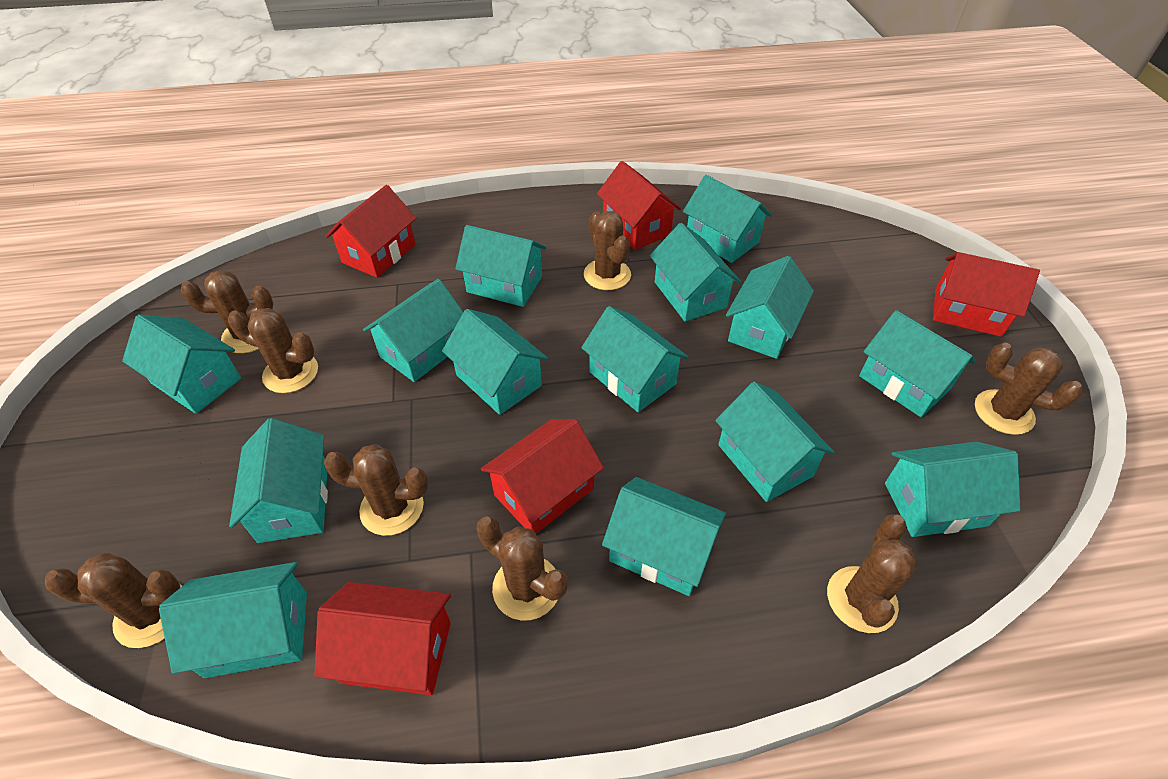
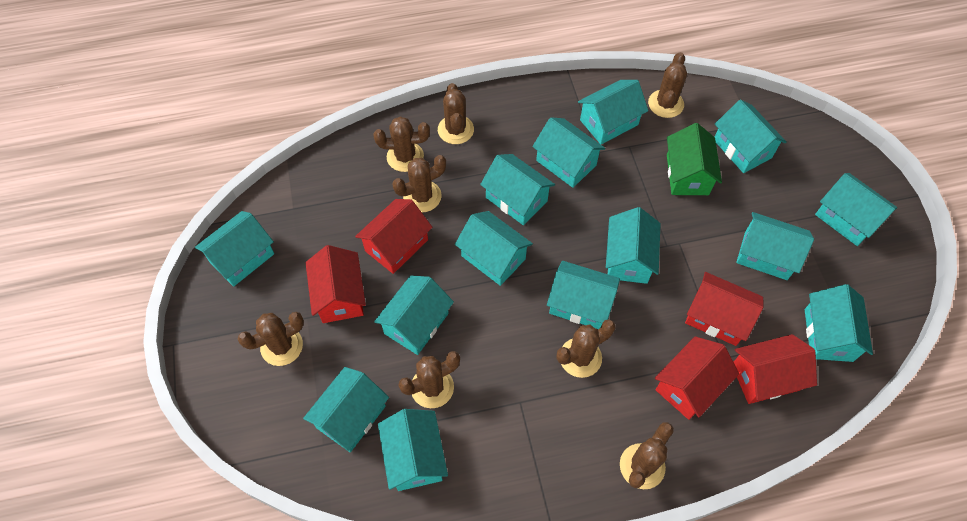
green house: 0 -> 1

